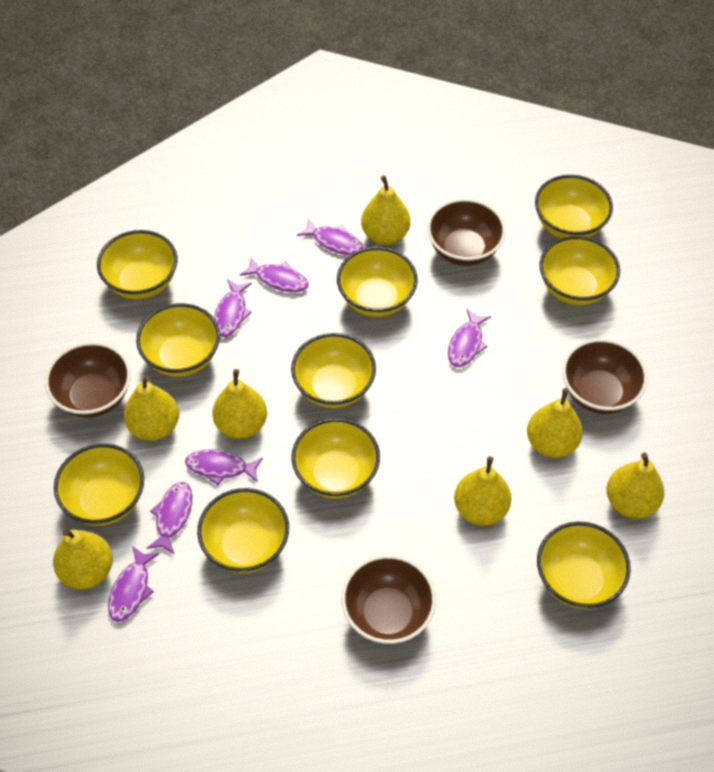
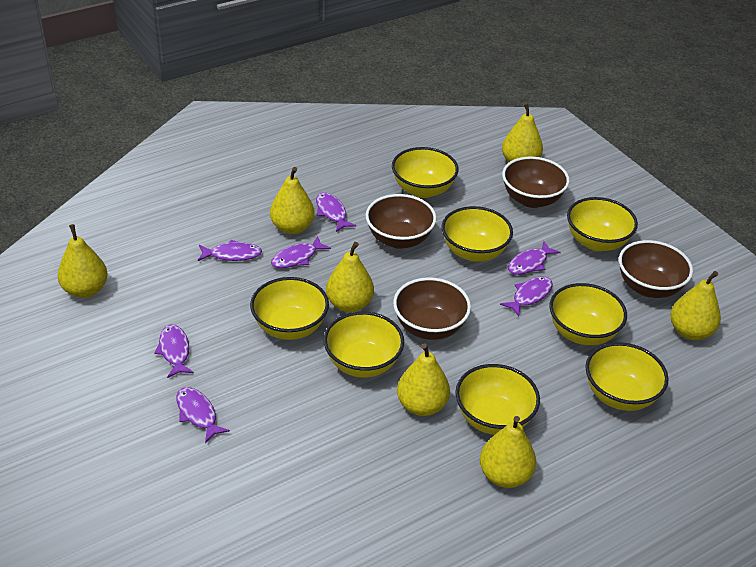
yellow bowl: 10 -> 8

